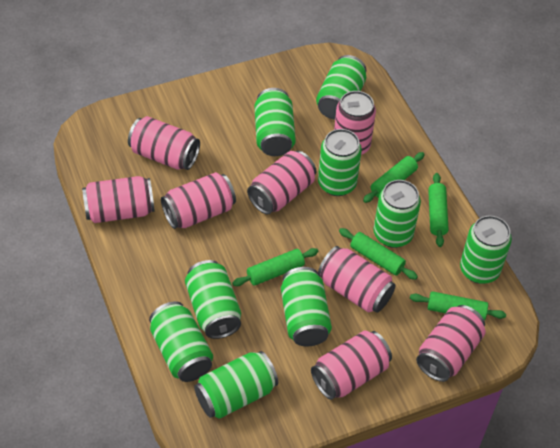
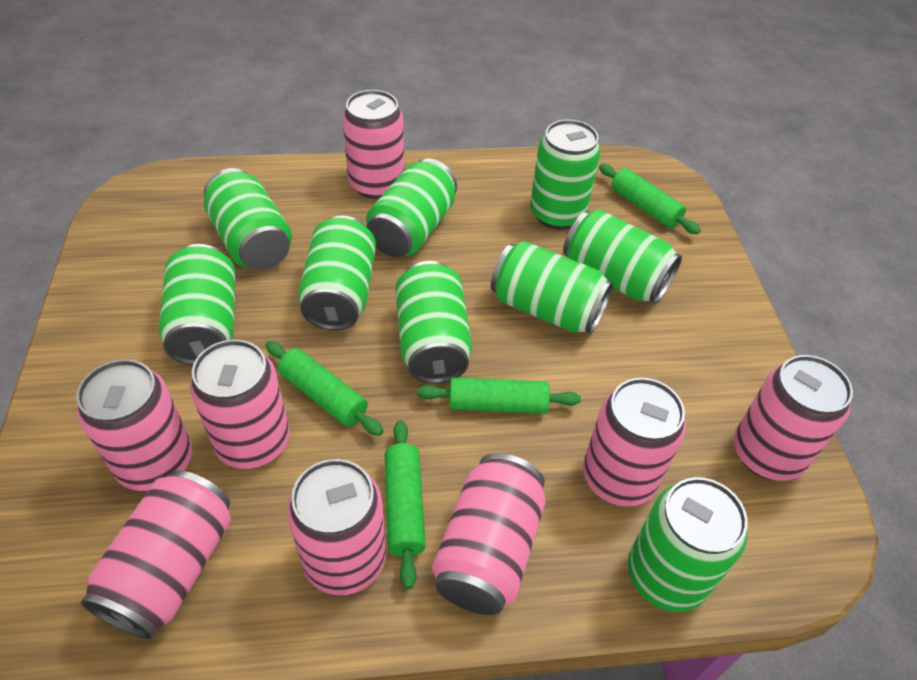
green rolling pin: 5 -> 4

